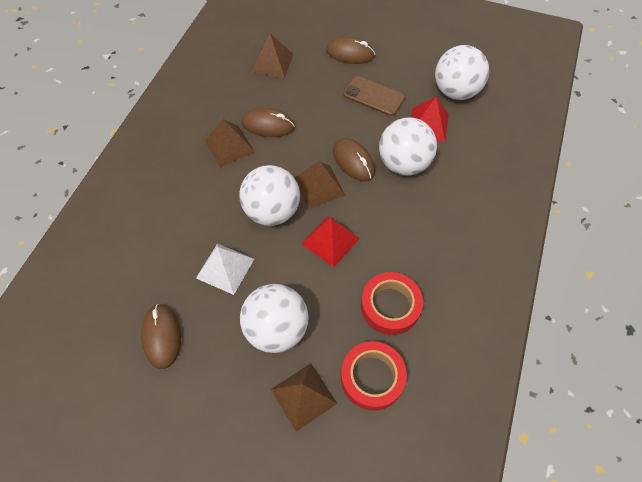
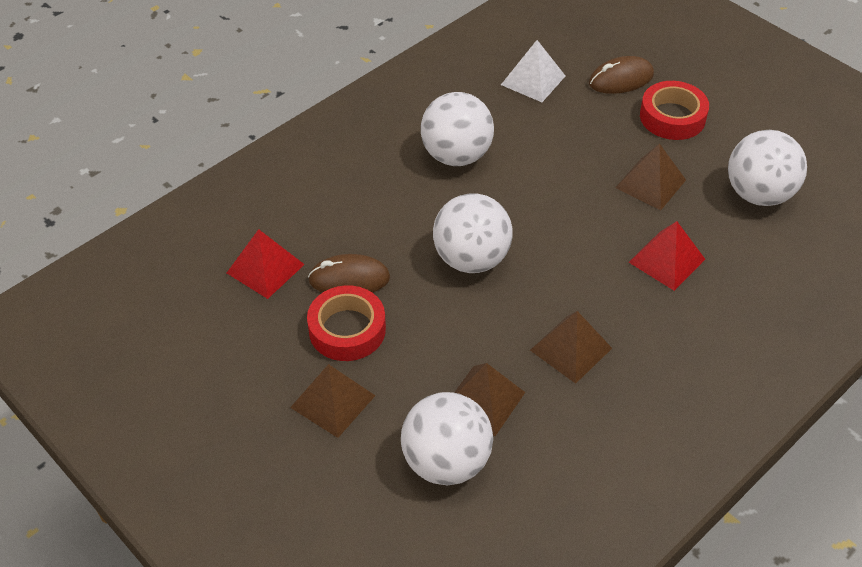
brown mouse: 4 -> 2
brown phone: 1 -> 0

